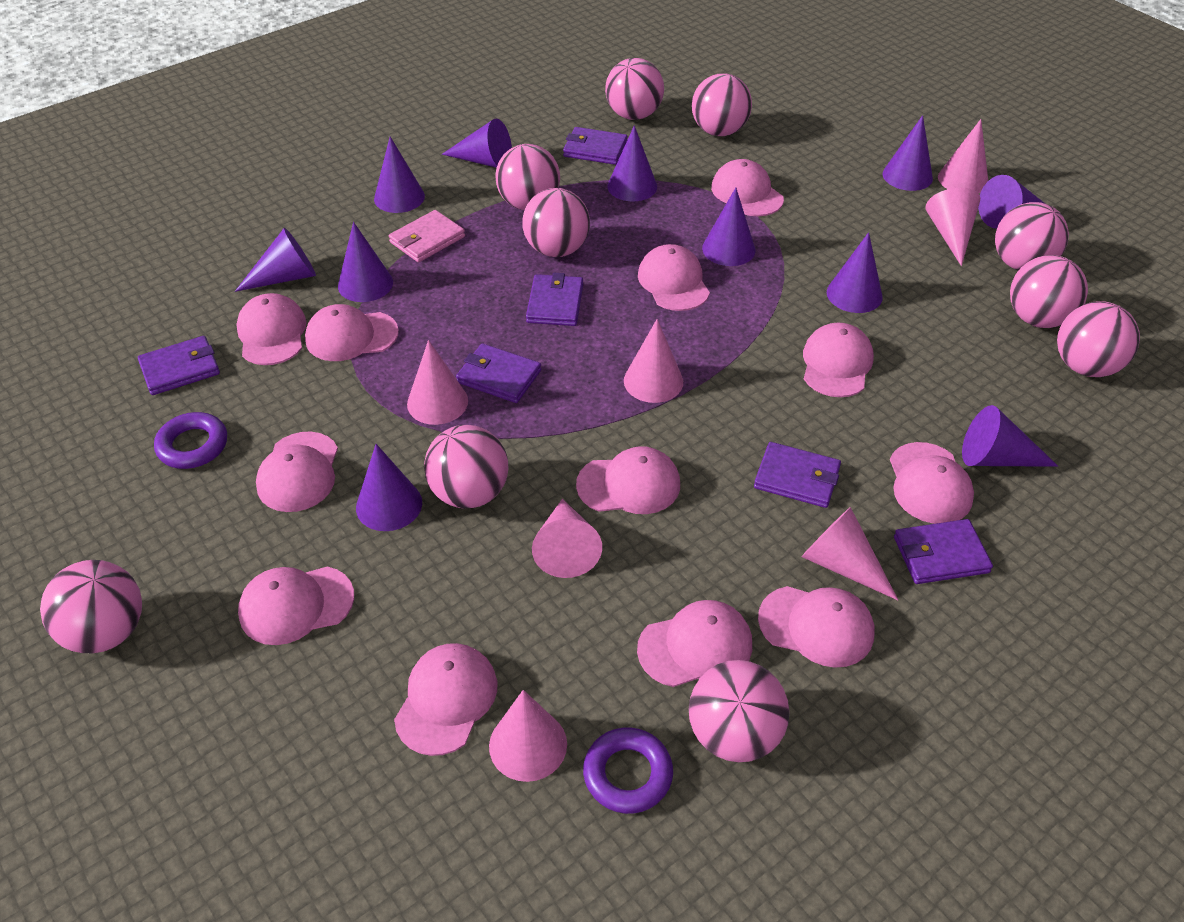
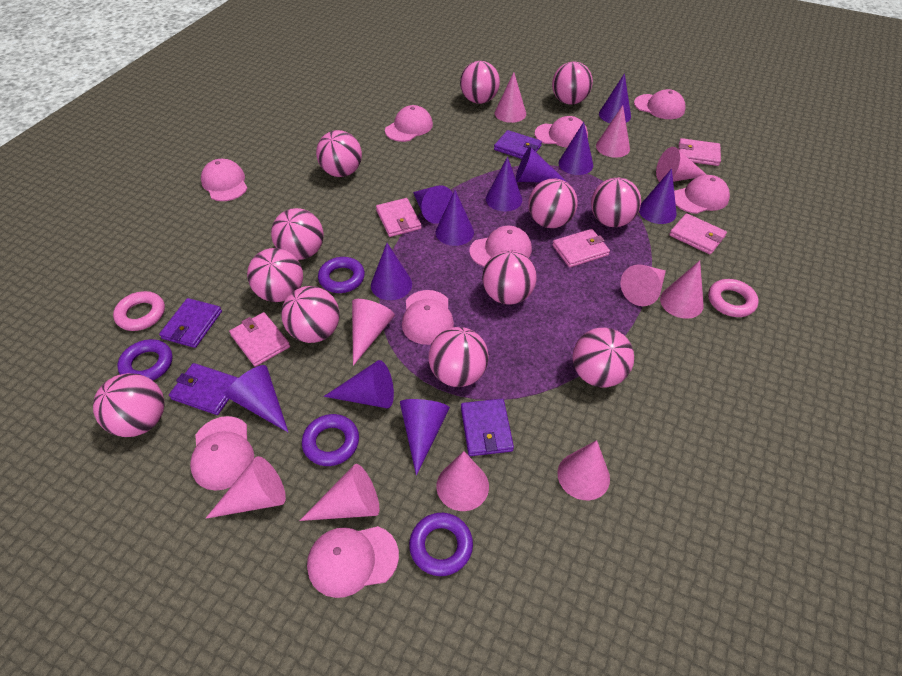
pink ball: 10 -> 12
pink cap: 12 -> 9
pink cone: 7 -> 10
pink ring: 0 -> 2
pink wallet: 1 -> 5
purple ring: 2 -> 4
purple wallet: 6 -> 4

